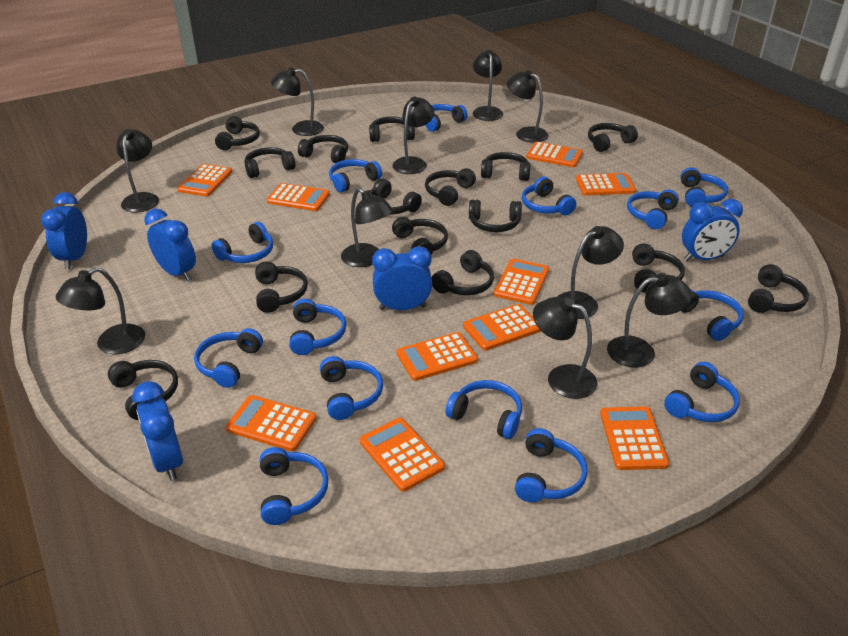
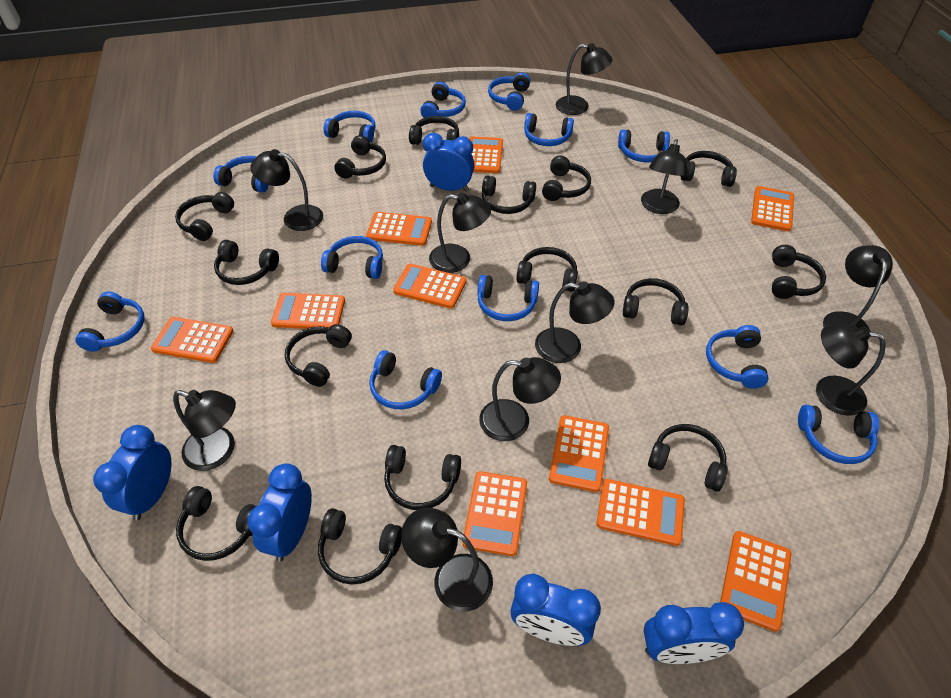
blue headphones: 14 -> 12

